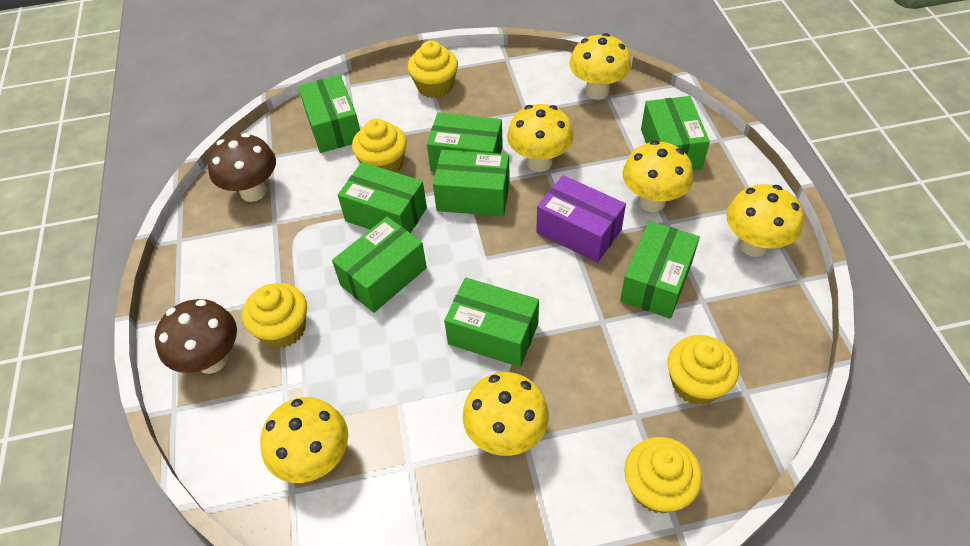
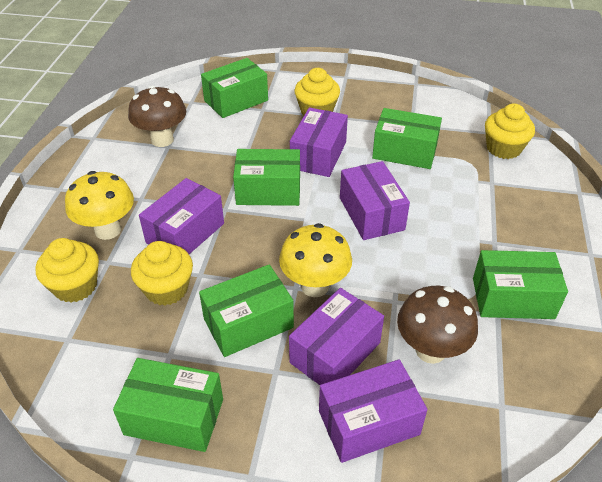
green box: 8 -> 6
purple box: 1 -> 5
yellow cupcake: 5 -> 4
yellow mushroom: 6 -> 2

